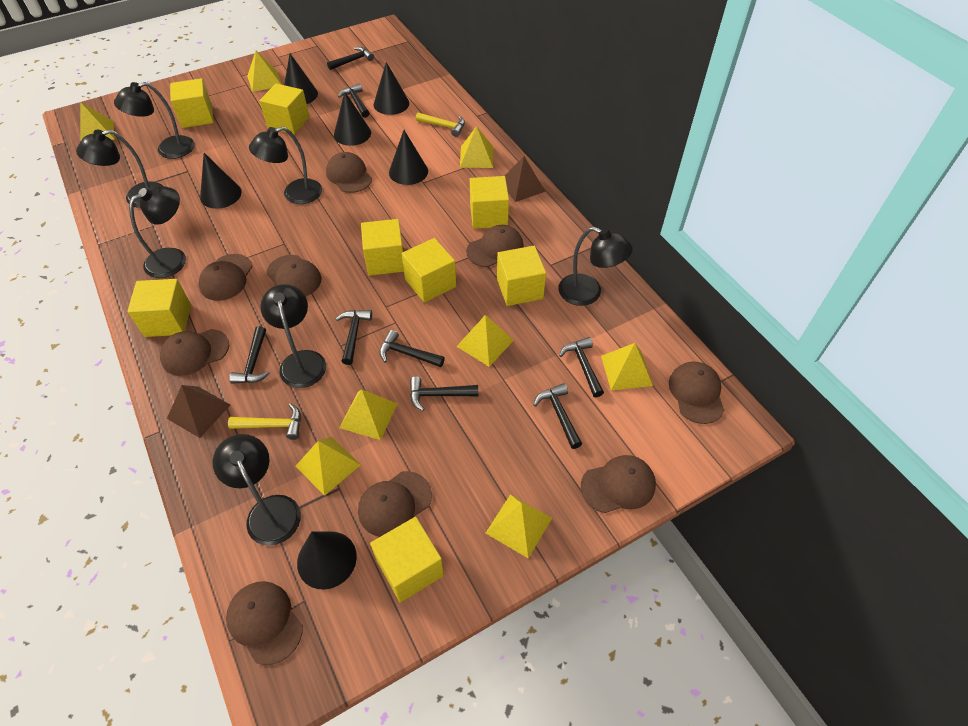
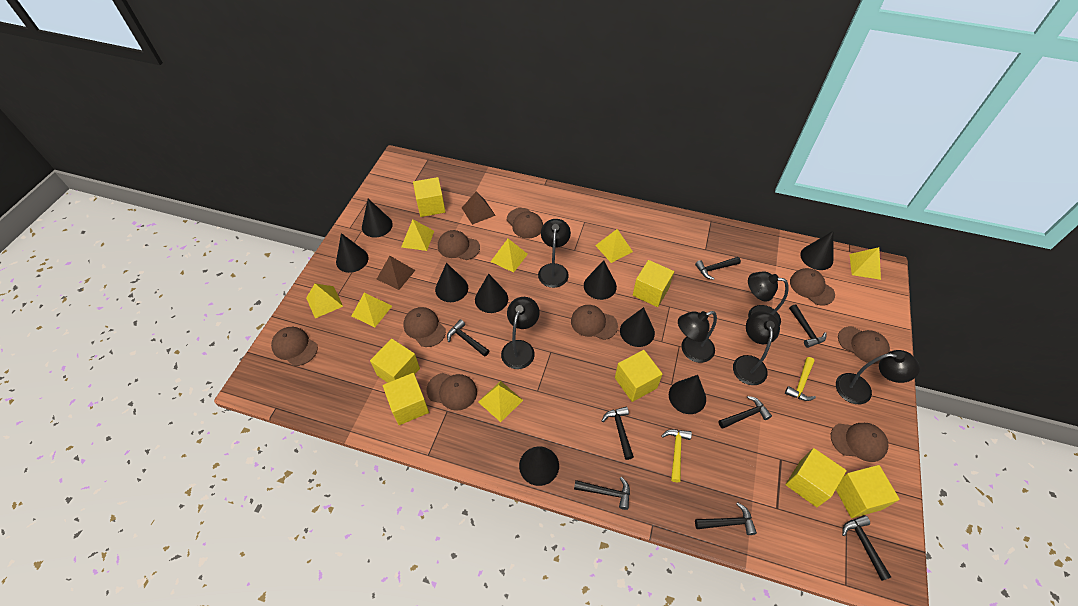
black cone: 6 -> 9
black lamp: 7 -> 6
yellow cube: 8 -> 7
yellow pyramid: 8 -> 7

